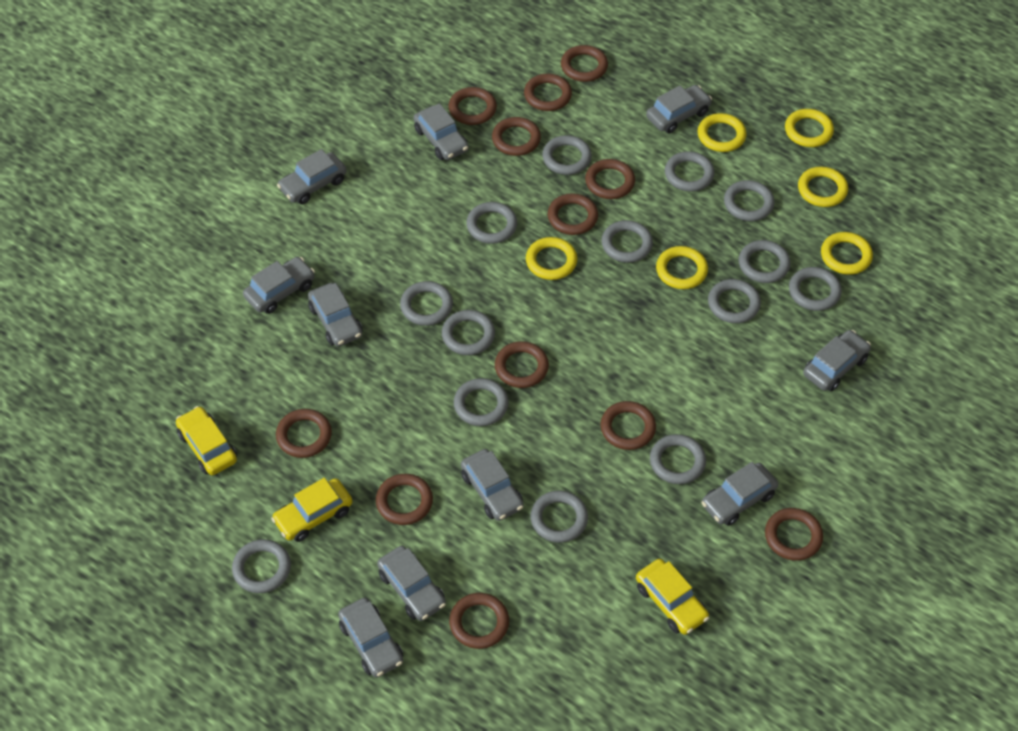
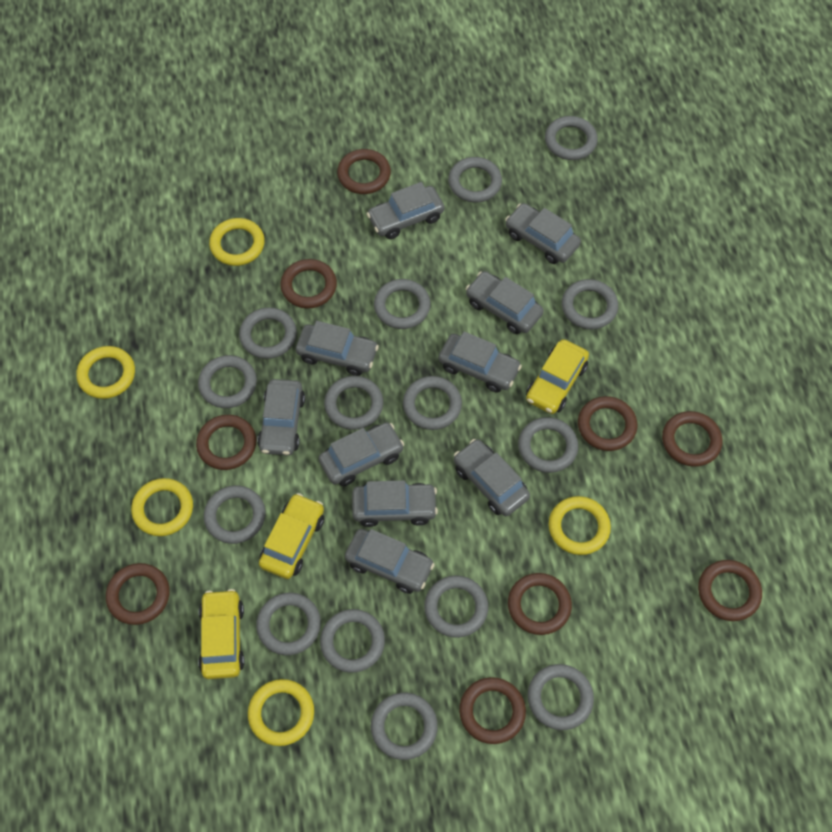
brown ring: 12 -> 9
grey ring: 14 -> 15
yellow ring: 6 -> 5

